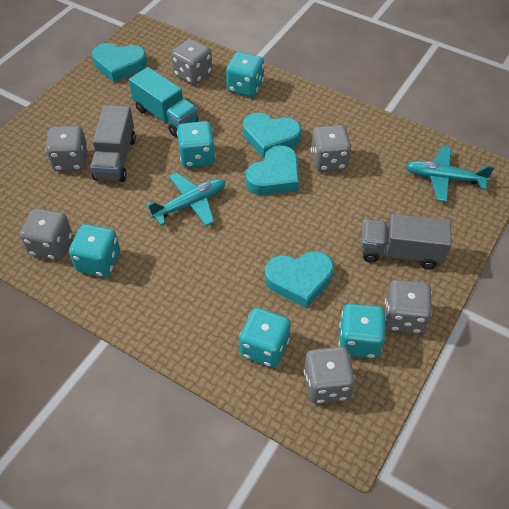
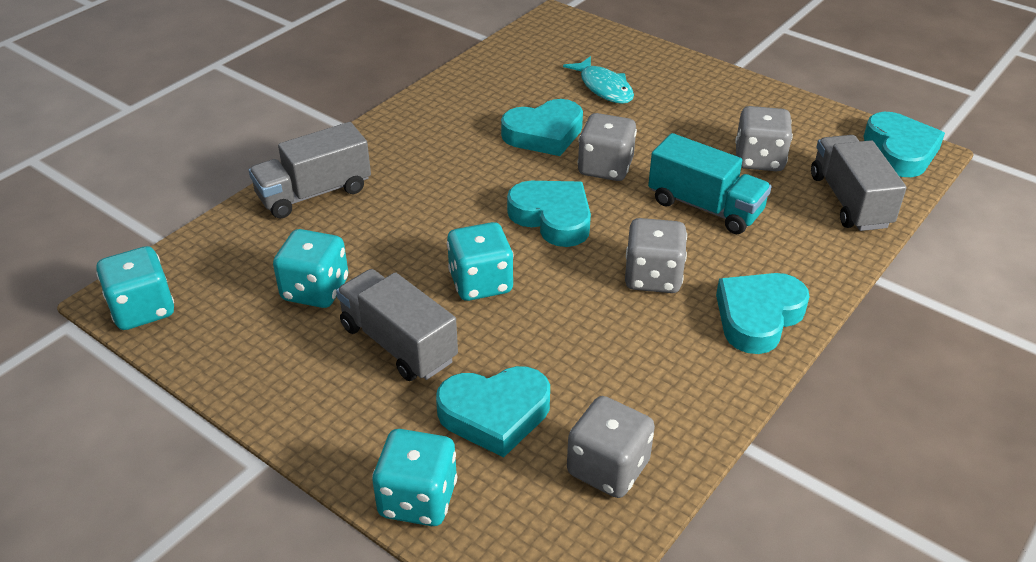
grey dice: 6 -> 4
grey truck: 2 -> 3
turquoise dice: 5 -> 4
turquoise fish: 0 -> 1
turquoise heart: 4 -> 5
turquoise plane: 2 -> 0

